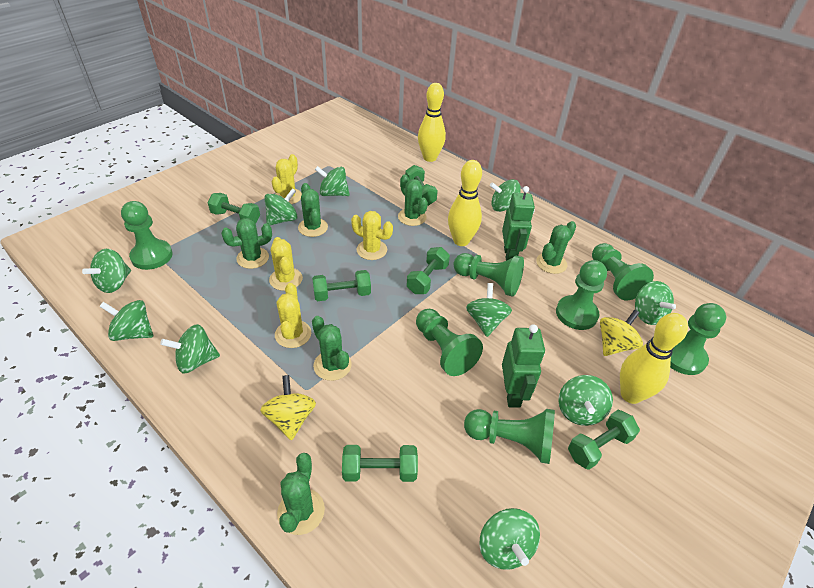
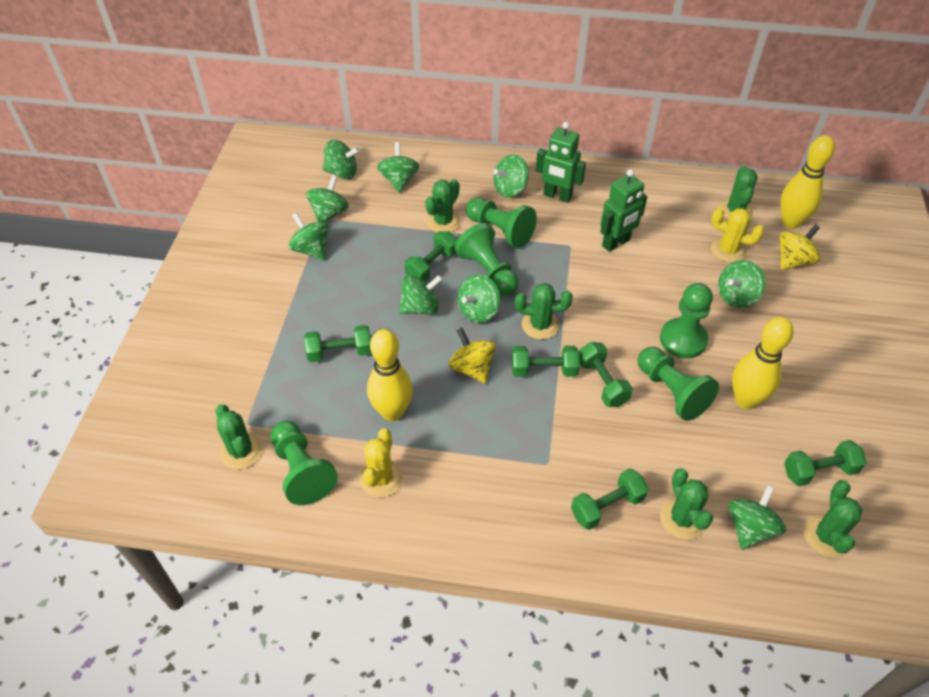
green pawn: 7 -> 5
green spinning top: 10 -> 9
yellow cactus: 4 -> 2

